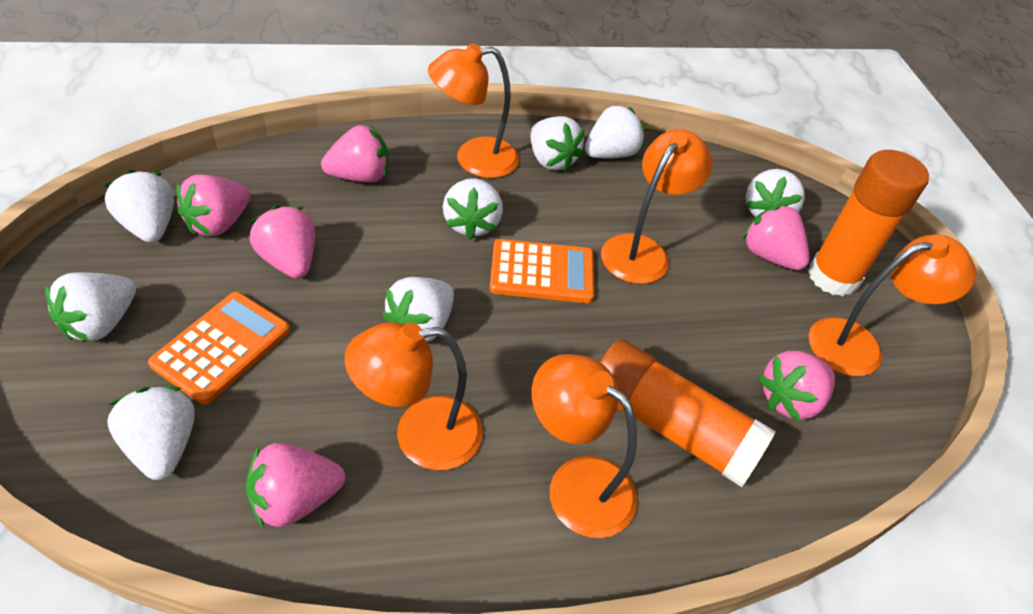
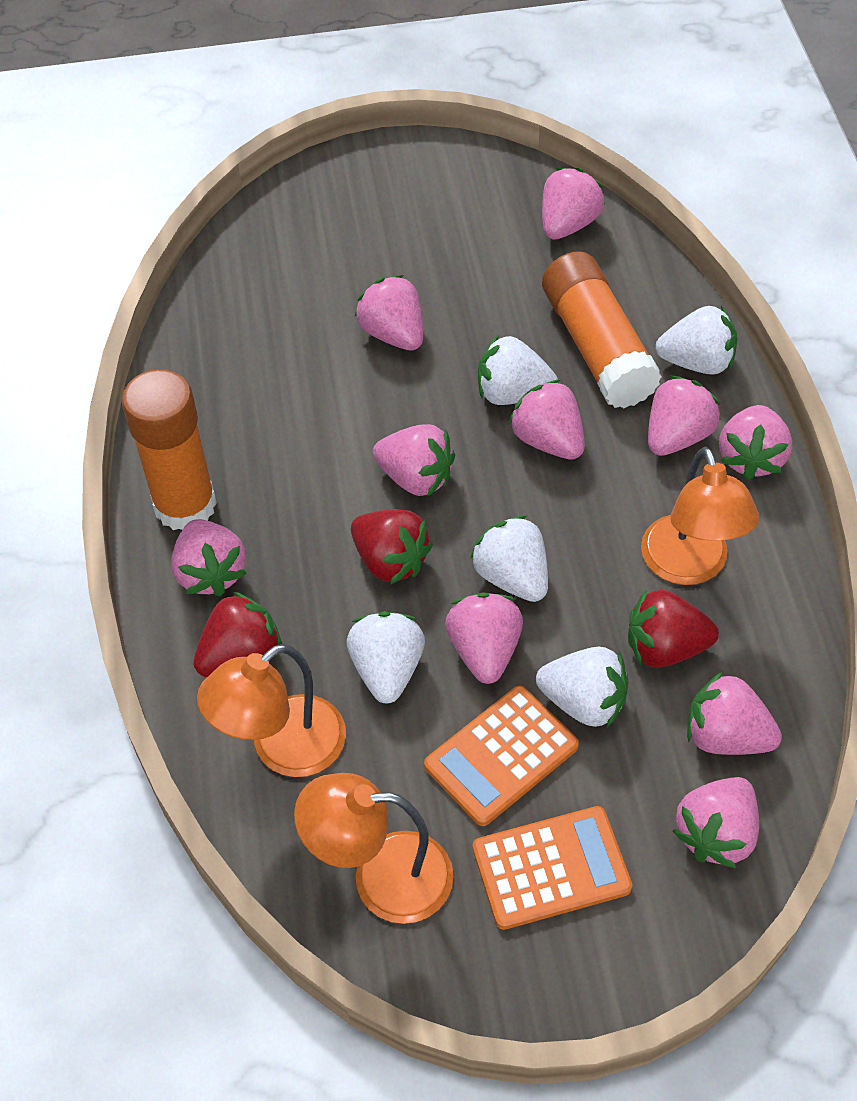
orange lamp: 5 -> 3
pink strawberry: 6 -> 10
red strawberry: 0 -> 3
white strawberry: 8 -> 5

